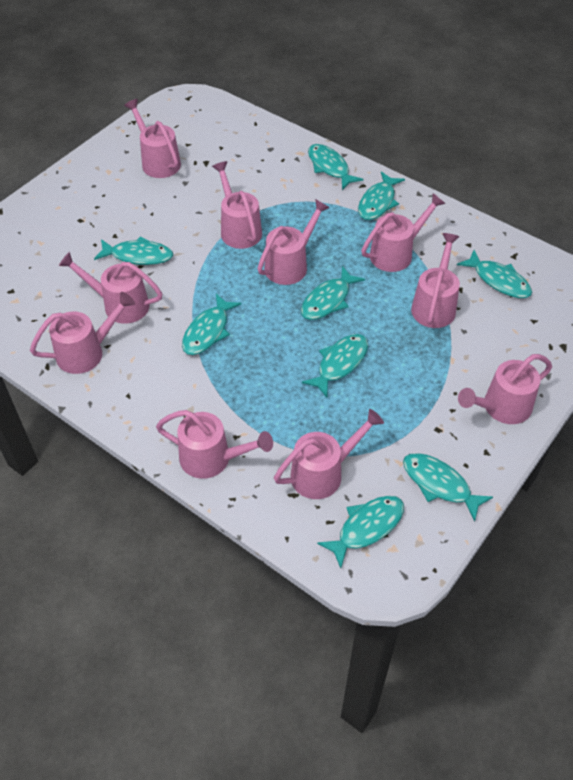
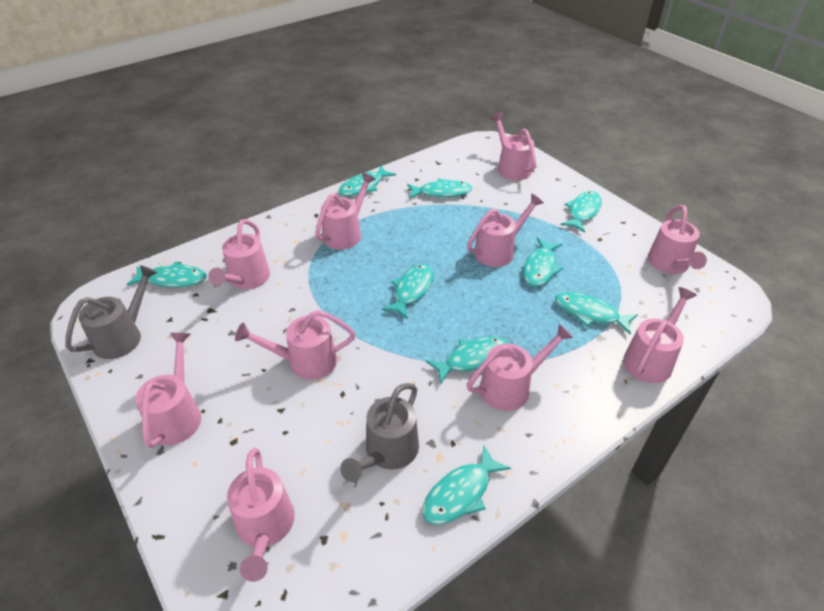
grey watering can: 0 -> 2

